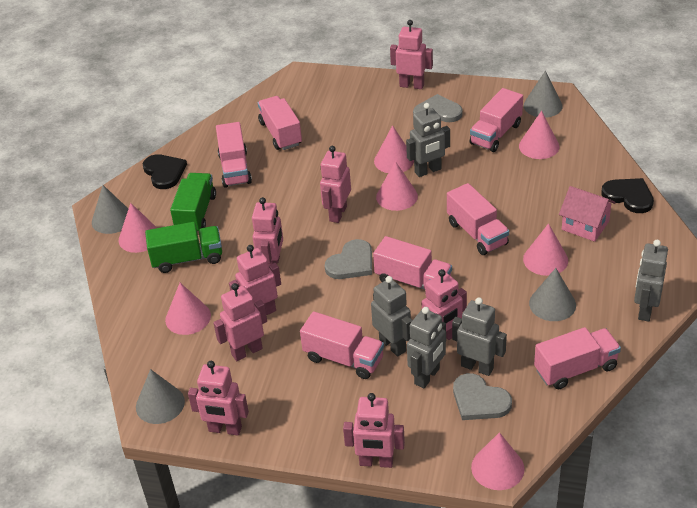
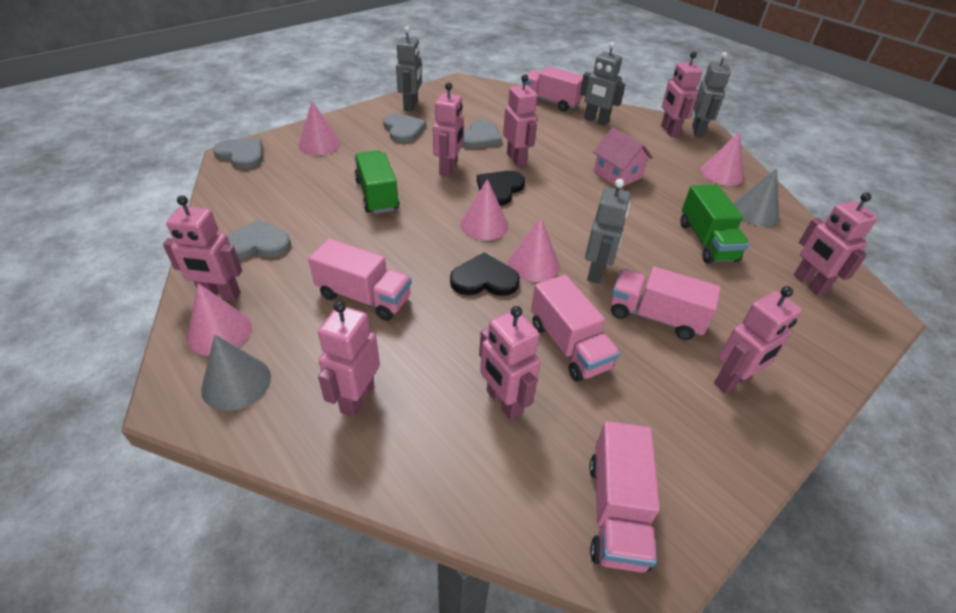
grey cone: 4 -> 2
grey heart: 3 -> 4
grey robot: 5 -> 4
pink cone: 7 -> 5
pink truck: 7 -> 5

